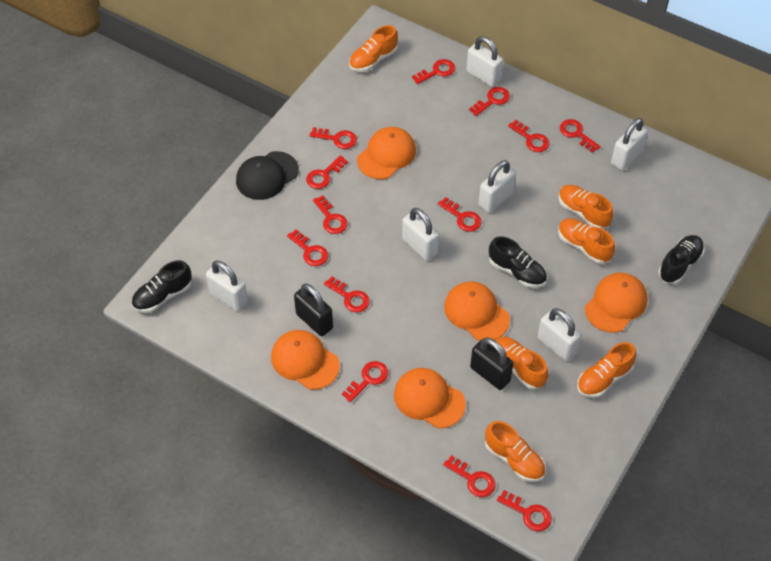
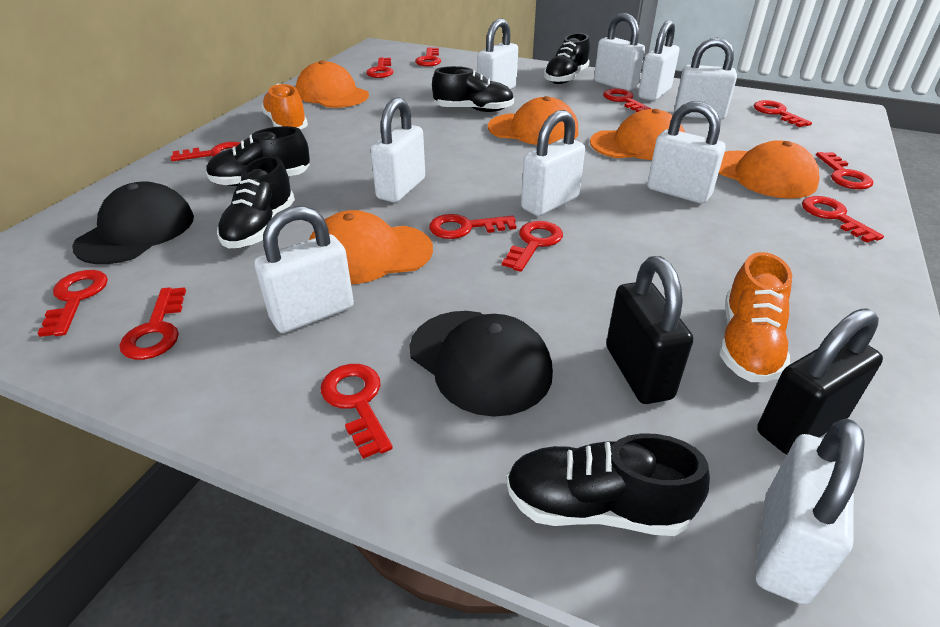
black cap: 1 -> 2
black shoe: 3 -> 5
orange shoe: 6 -> 2
red key: 13 -> 12
white padlock: 6 -> 9

